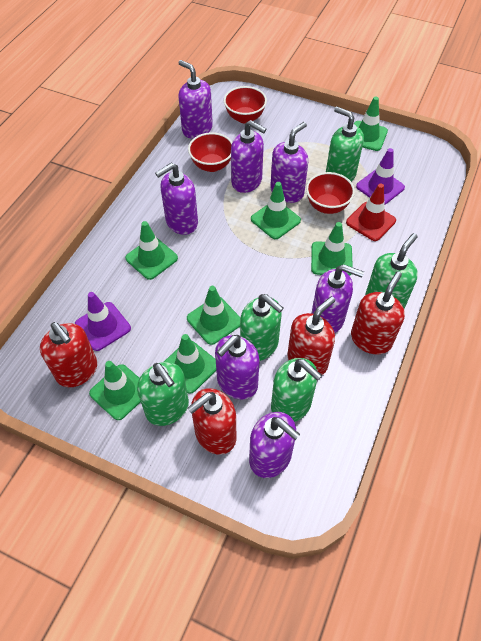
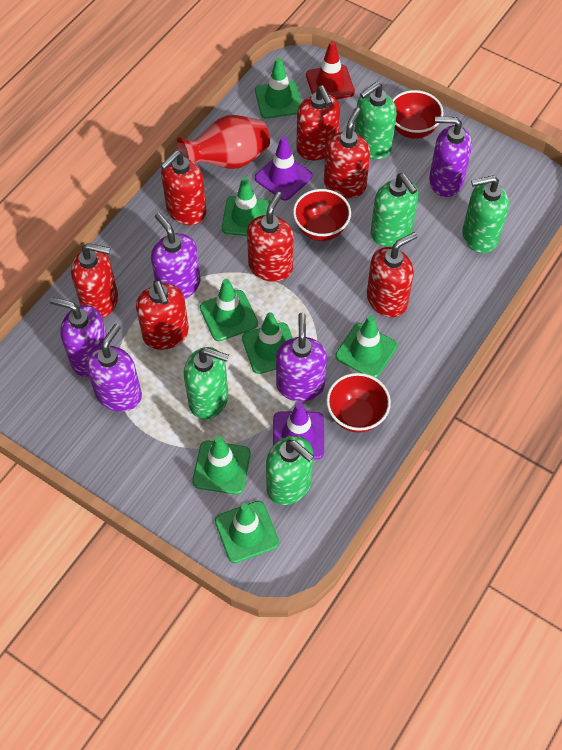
purple soap dispenser: 7 -> 5
red soap dispenser: 4 -> 7
red vase: 0 -> 1

